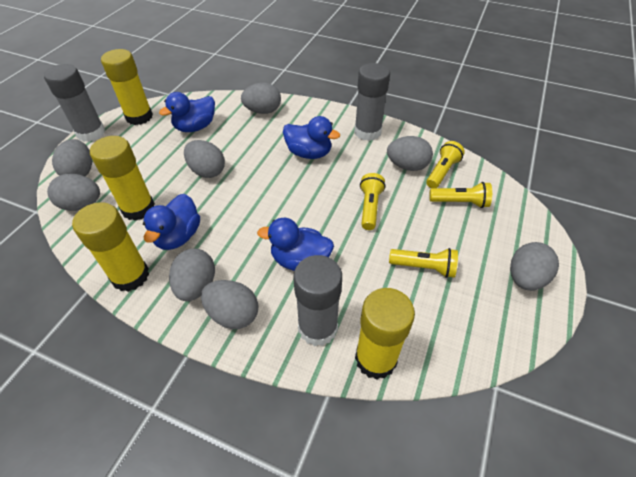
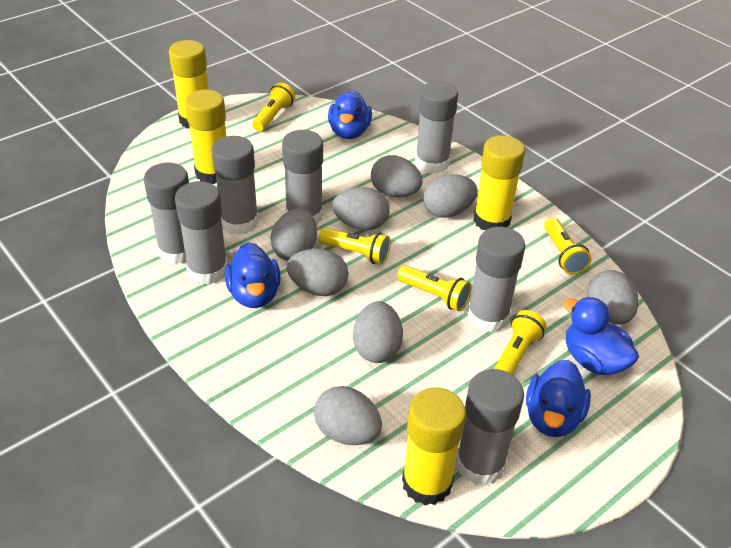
grey glue stick: 3 -> 7
yellow flashlight: 4 -> 5

